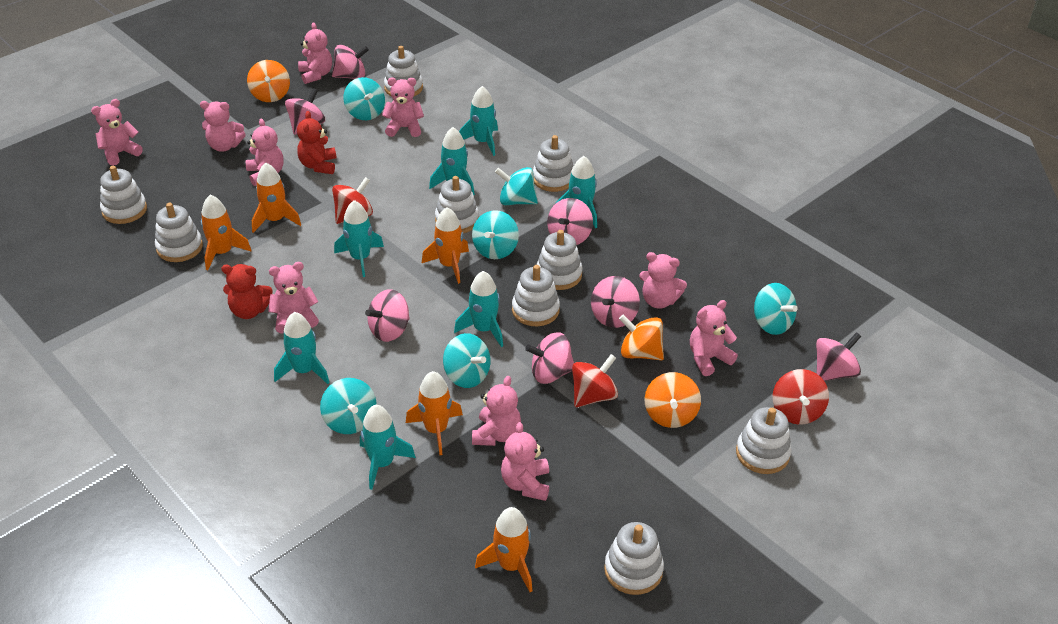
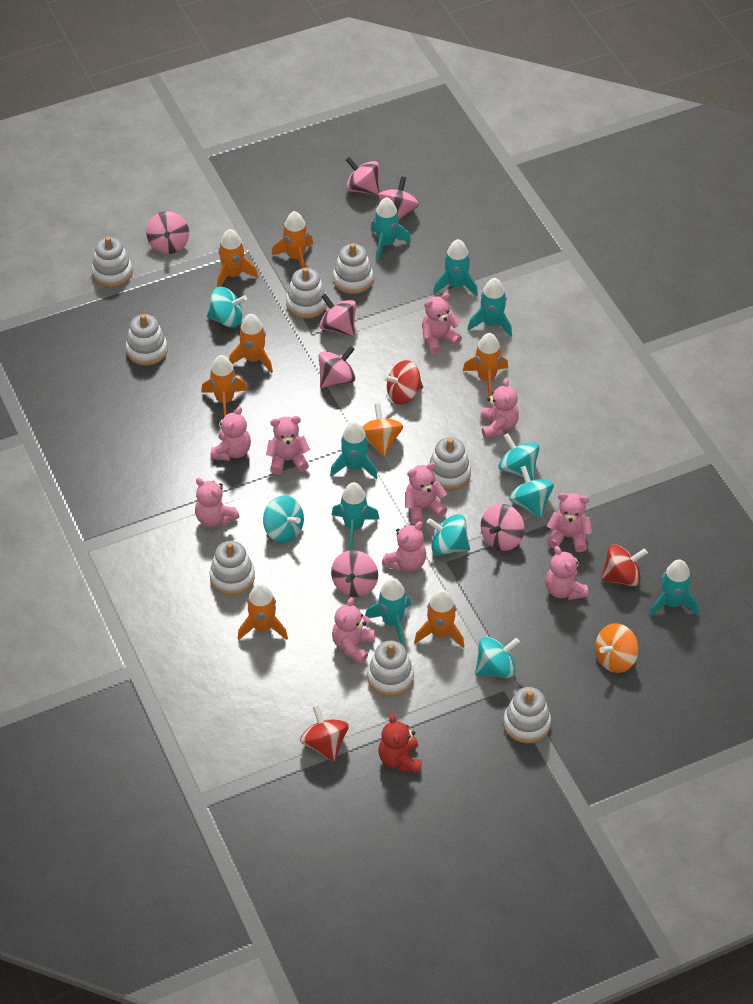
orange rocket: 5 -> 7
orange spinning top: 3 -> 2
red teddy bear: 2 -> 1
white stacking toy: 9 -> 8

